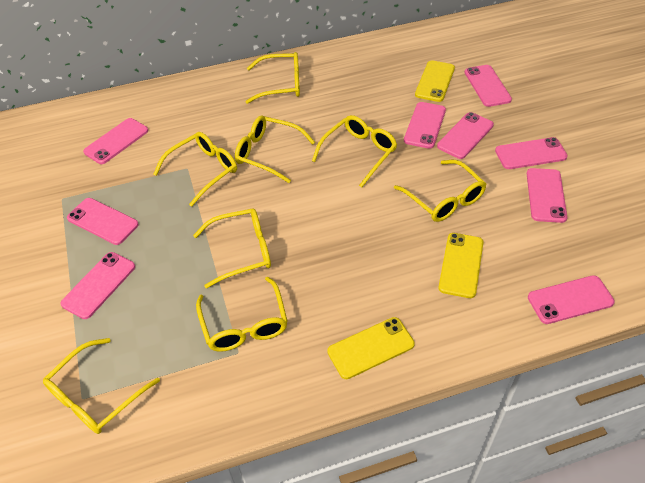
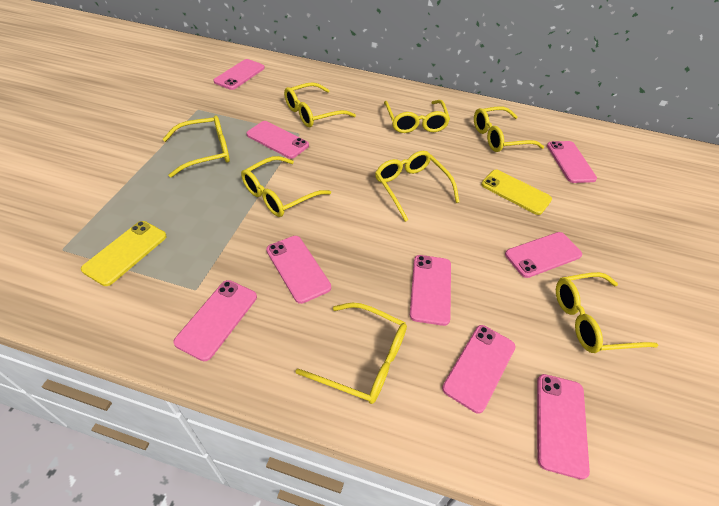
yellow phone: 3 -> 2

